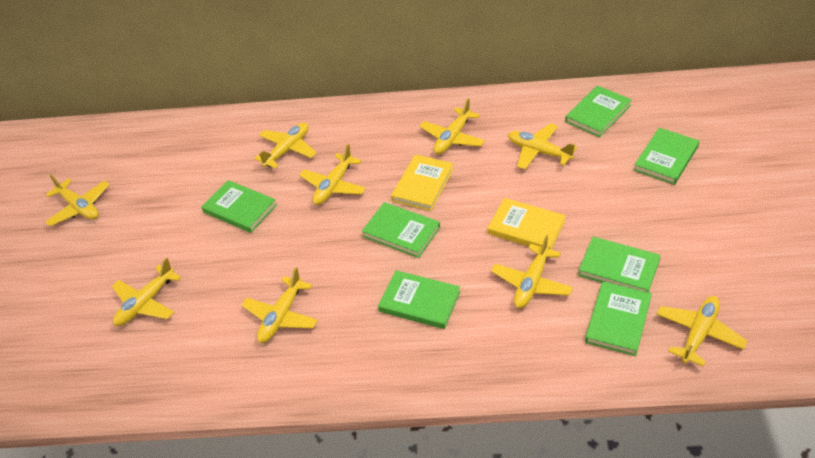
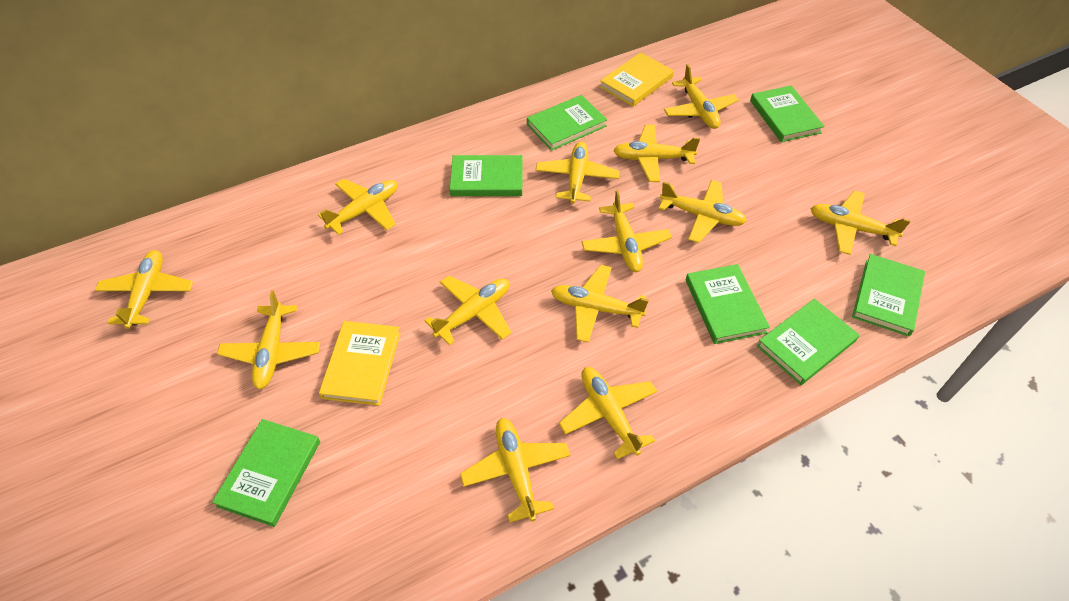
yellow plane: 9 -> 13

